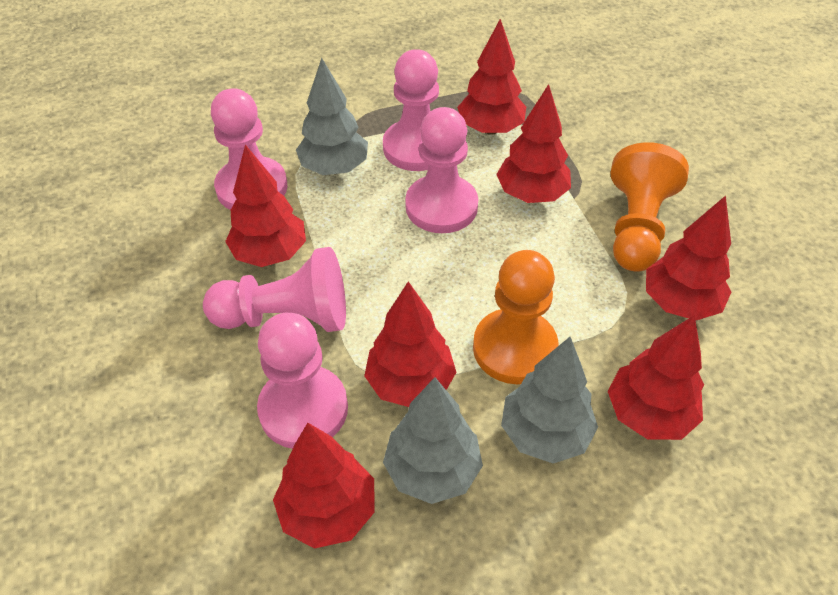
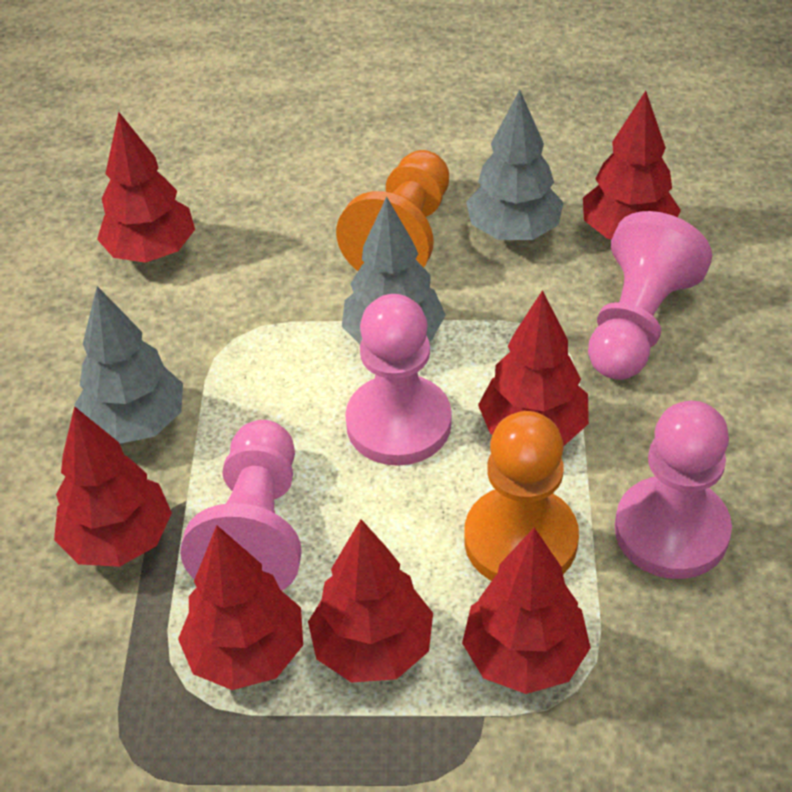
pink pawn: 5 -> 4

